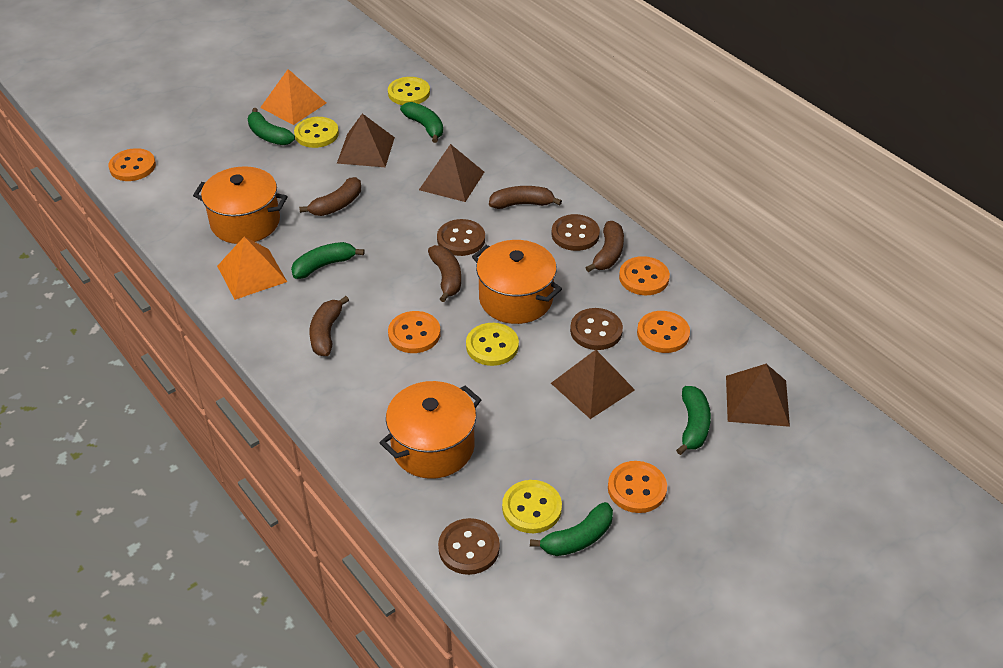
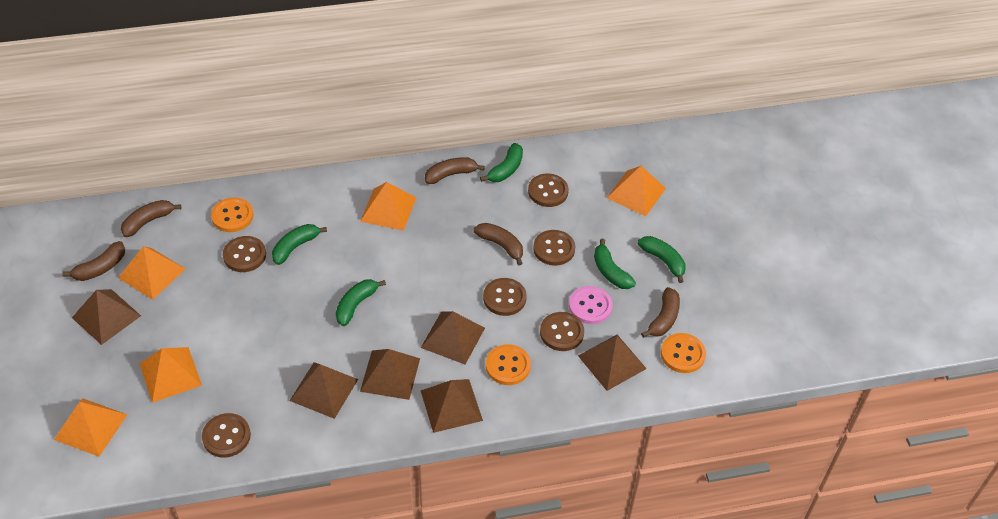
brown button: 4 -> 6
brown pyramid: 4 -> 6
orange button: 5 -> 3
orange pot: 3 -> 0
orange pyramid: 2 -> 5
pink button: 0 -> 1
yellow button: 4 -> 0

